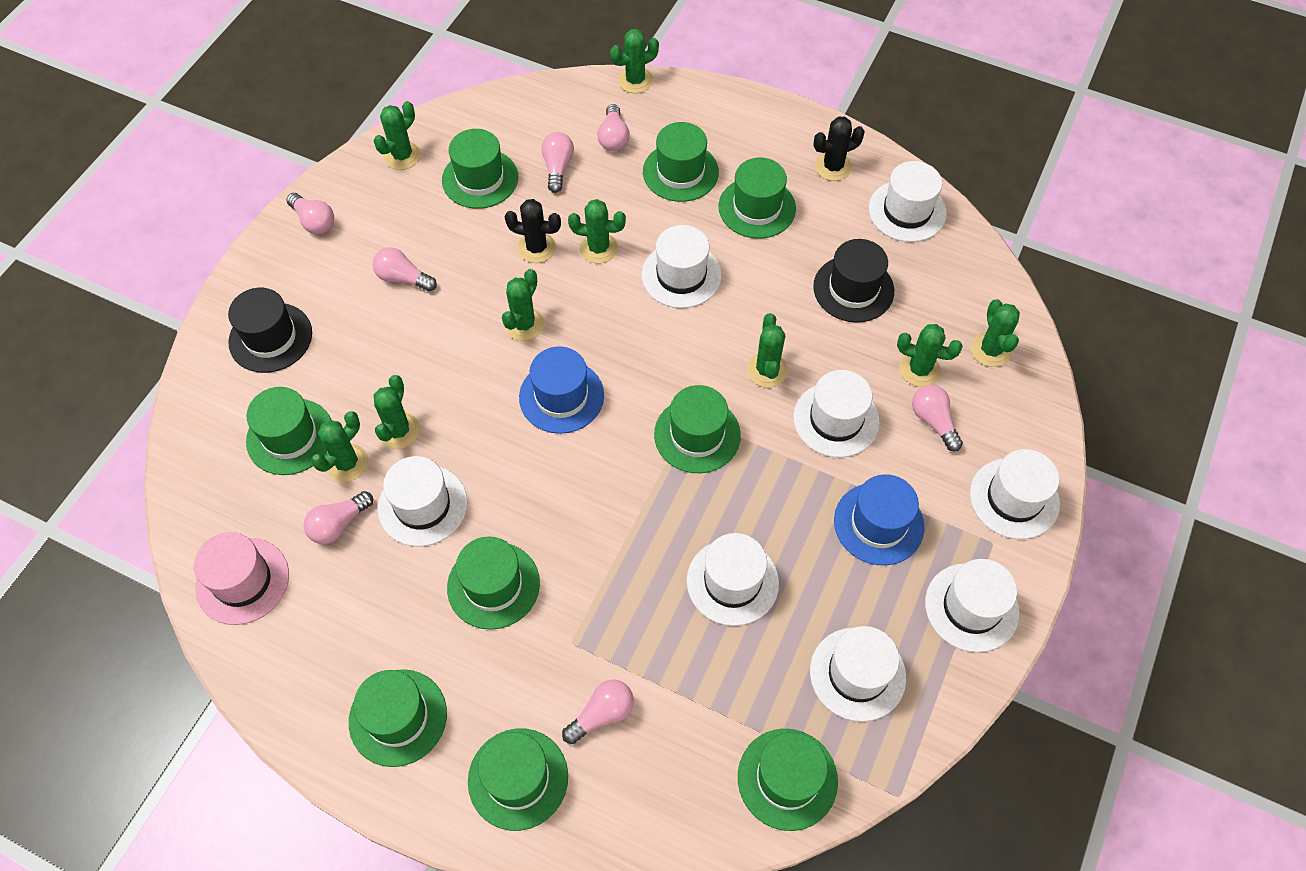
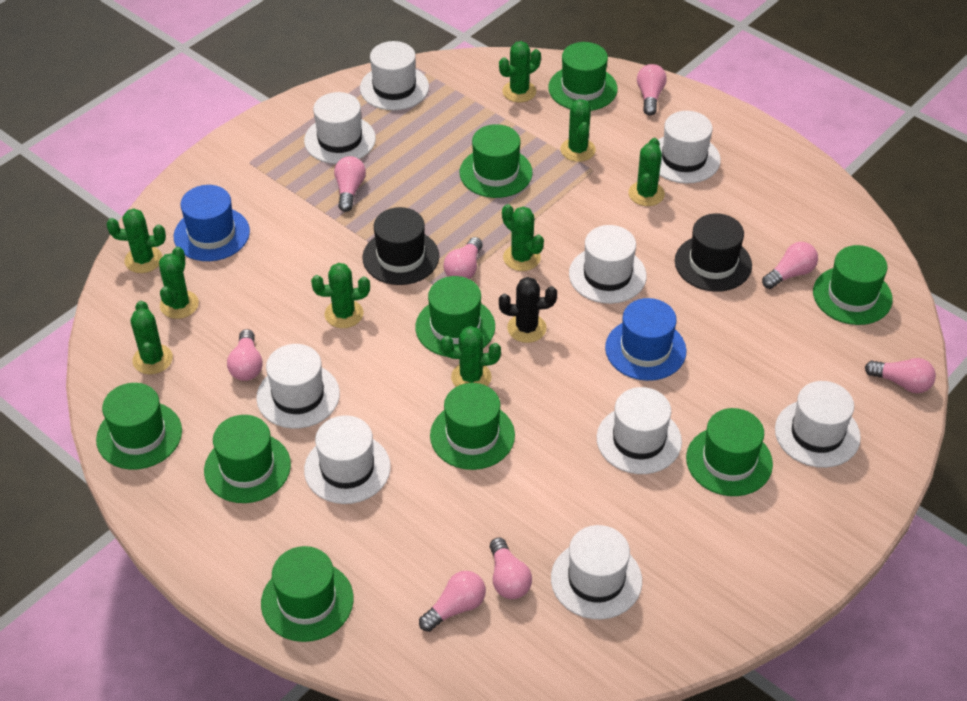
black cactus: 2 -> 1
pink hat: 1 -> 0
pink light bulb: 7 -> 8
white hat: 8 -> 9

